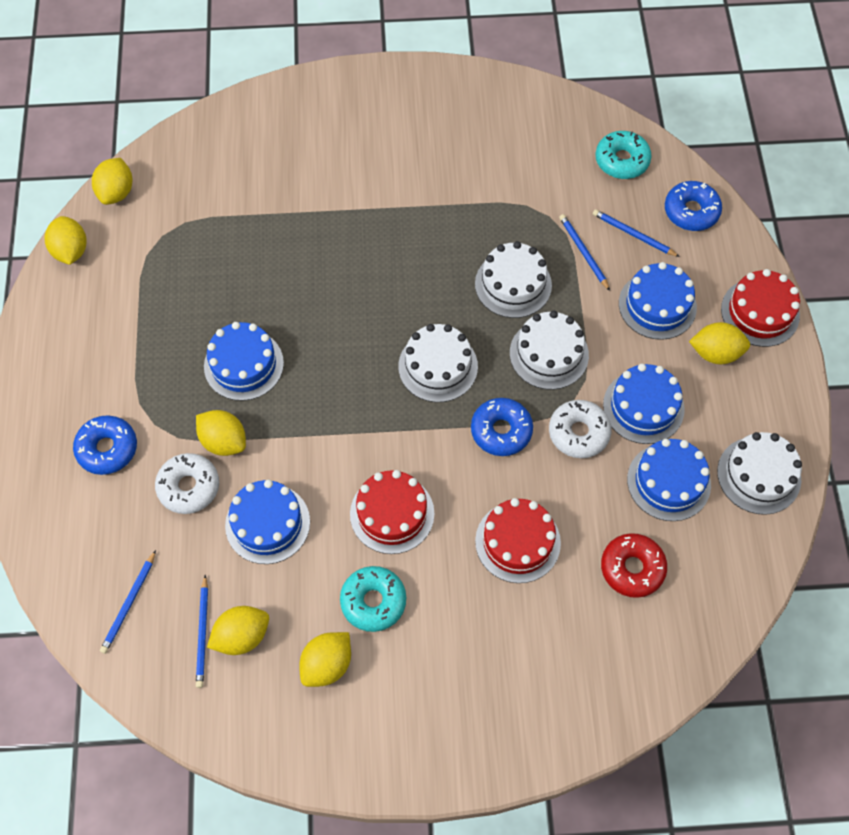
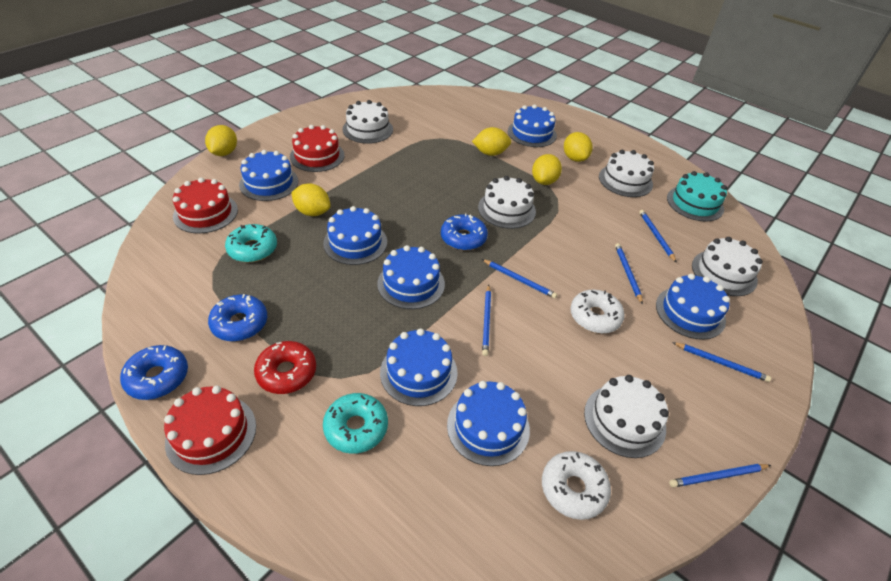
blue cake: 5 -> 7
blue pencil: 4 -> 6
turquoise cake: 0 -> 1
white cake: 4 -> 5
yellow lemon: 6 -> 5

